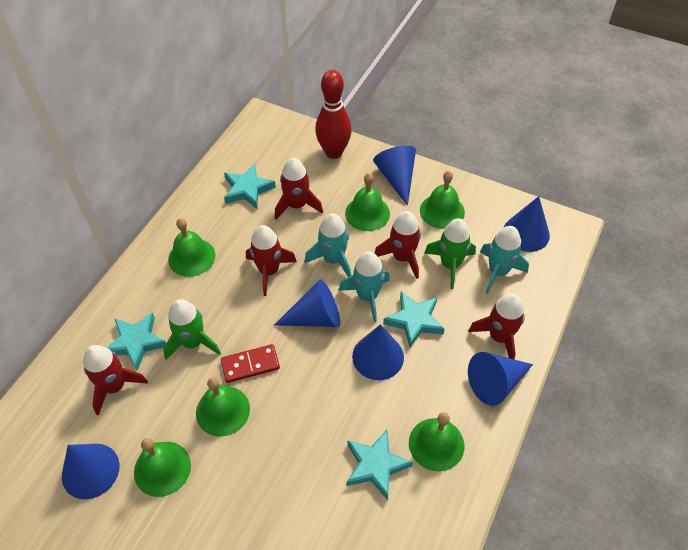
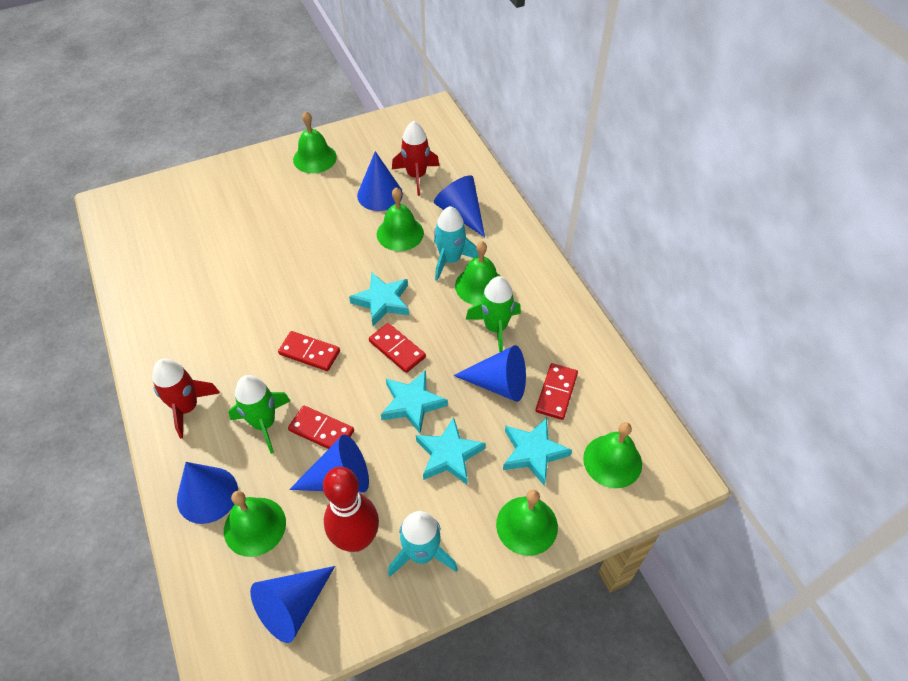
red domino: 1 -> 4
red rocket: 5 -> 2
turquoise rocket: 3 -> 2

